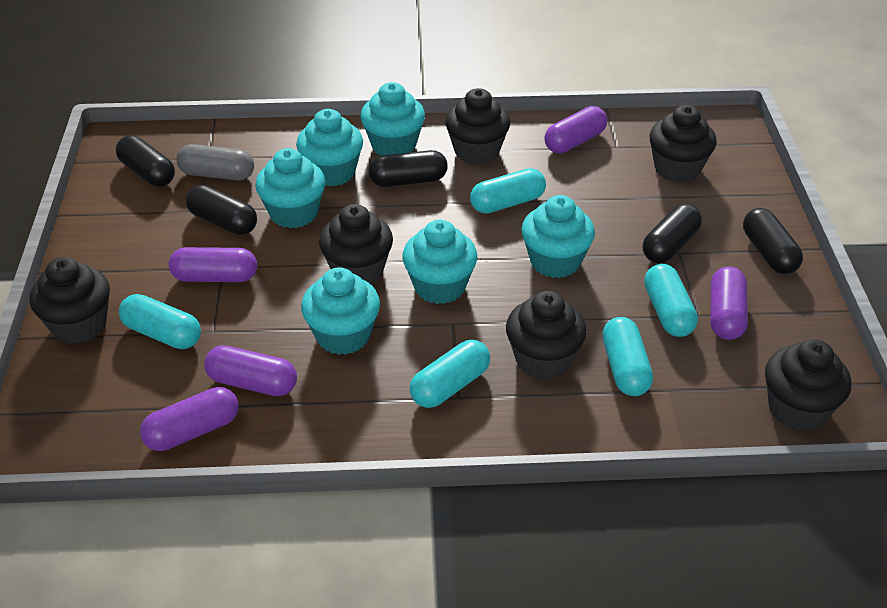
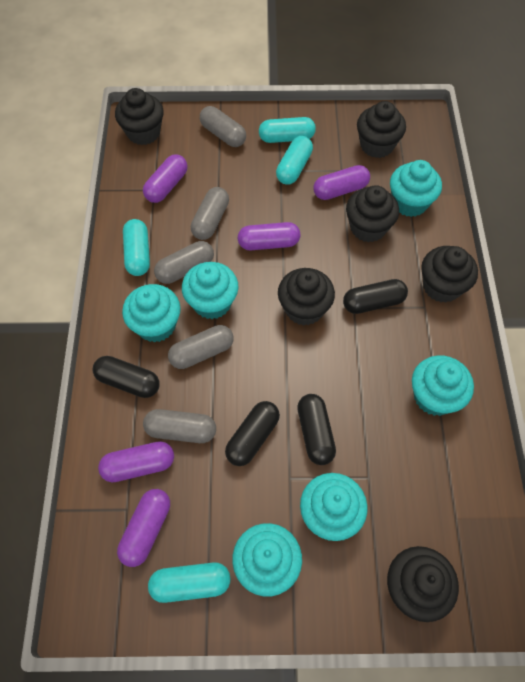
black capsule: 5 -> 4
grey capsule: 1 -> 5
turquoise capsule: 5 -> 4

